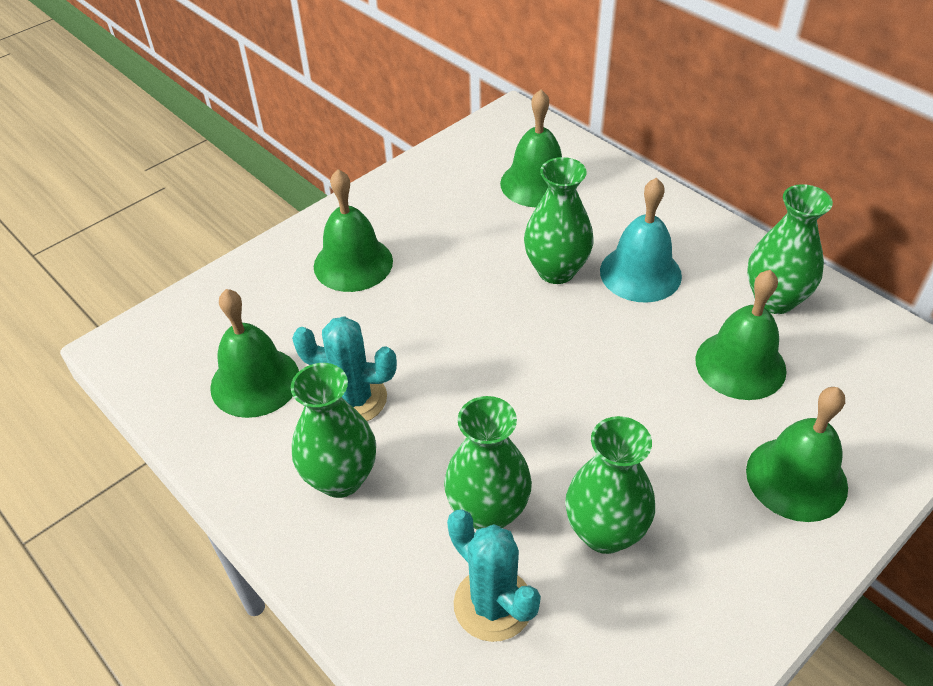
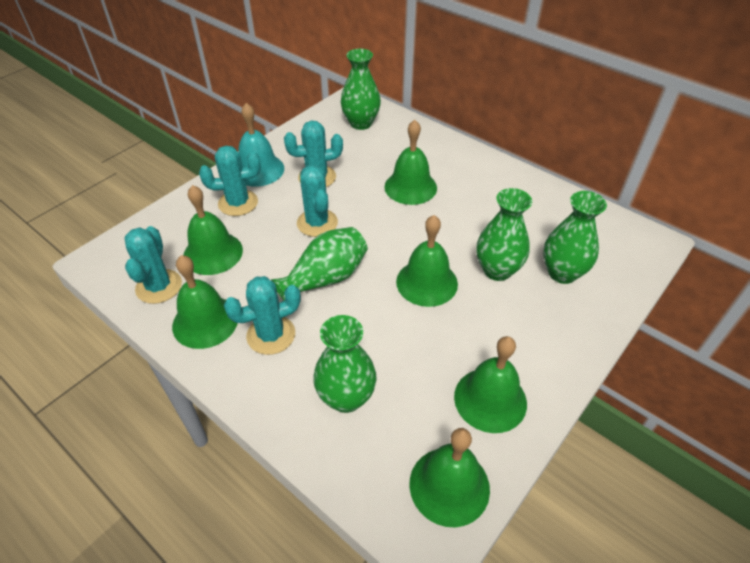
green bell: 5 -> 6
turquoise cactus: 2 -> 5

